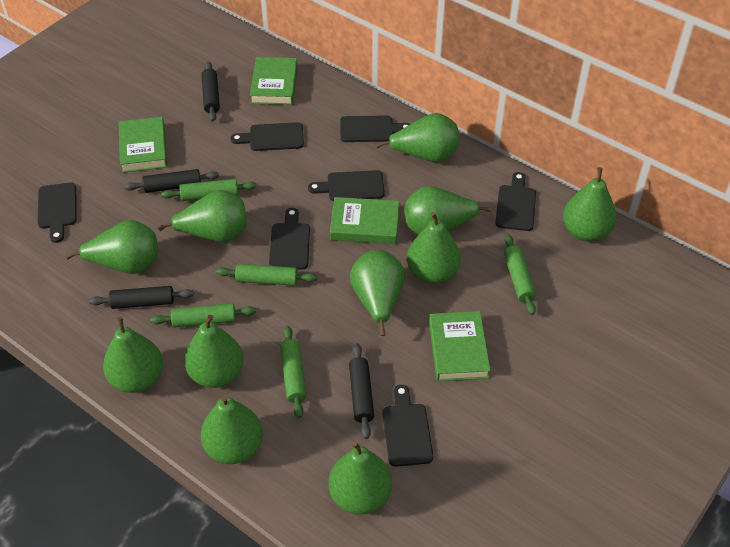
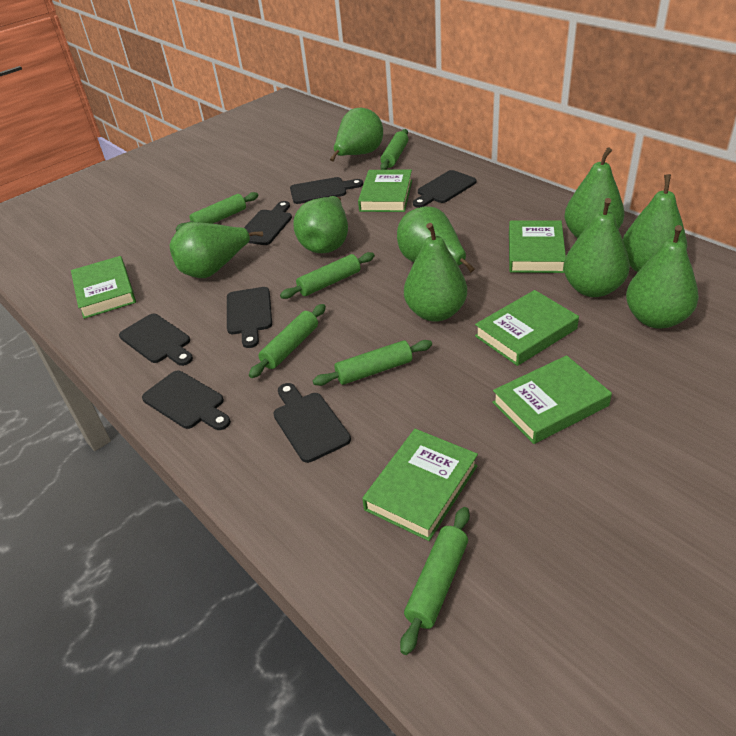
black rolling pin: 4 -> 0
green book: 4 -> 6
green pear: 11 -> 9
green rolling pin: 5 -> 6

